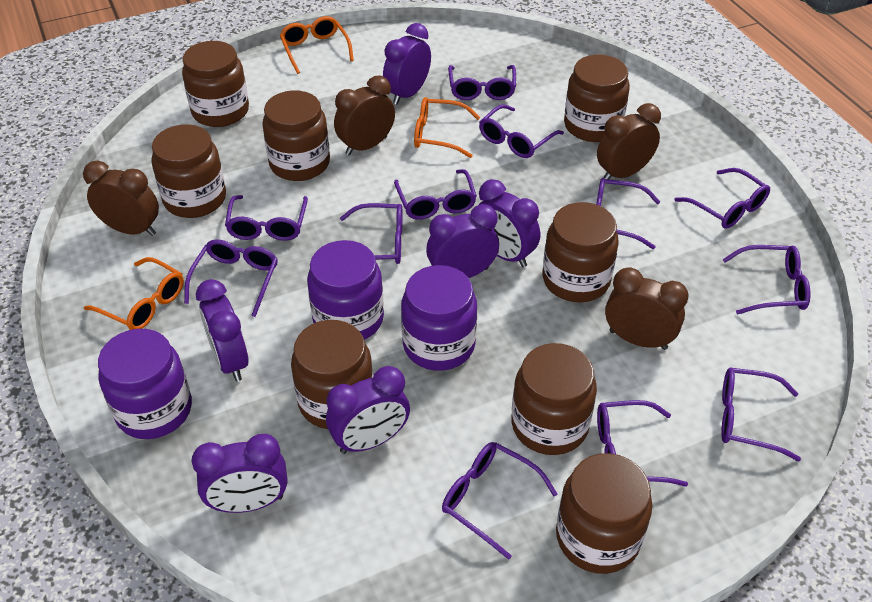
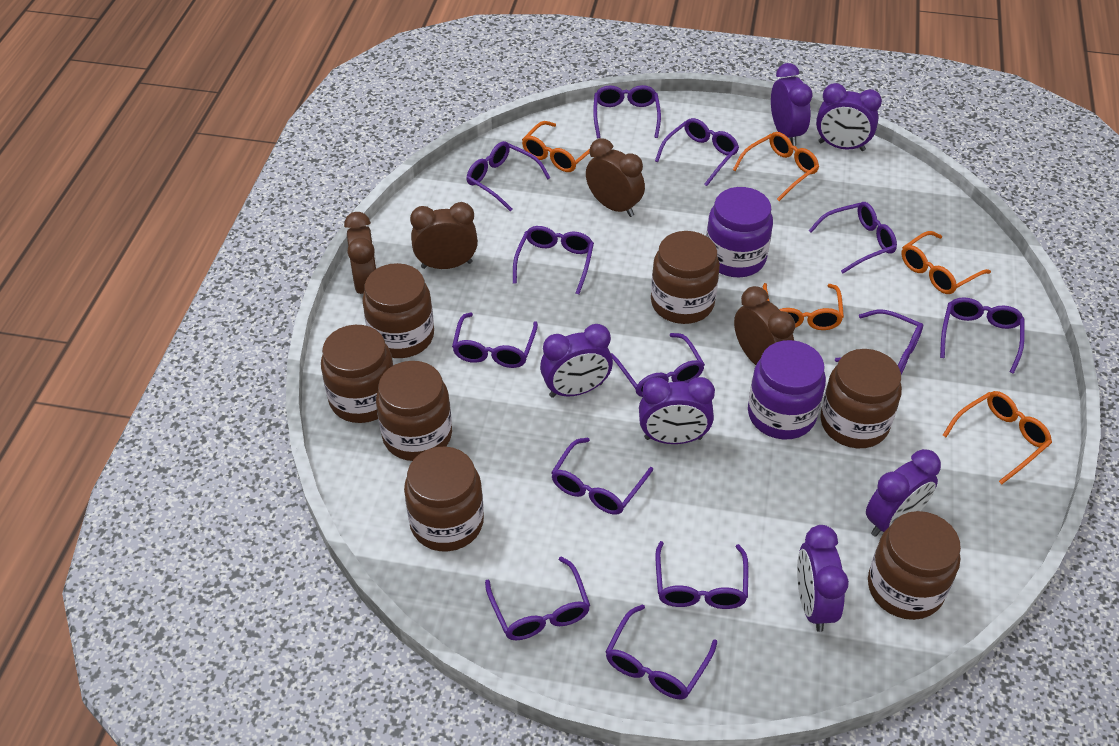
brown jar: 8 -> 7
orange glasses: 3 -> 5
purple glasses: 12 -> 13
purple jar: 3 -> 2

